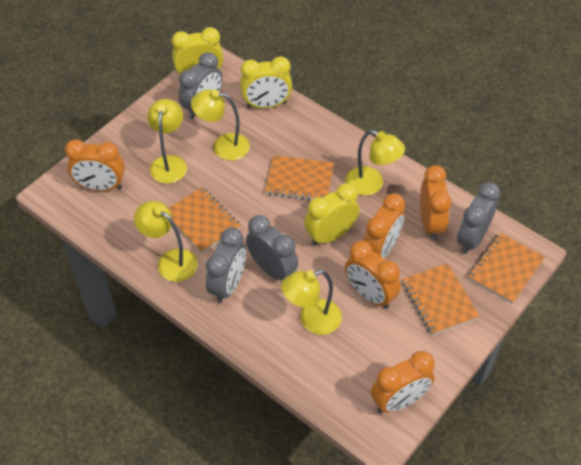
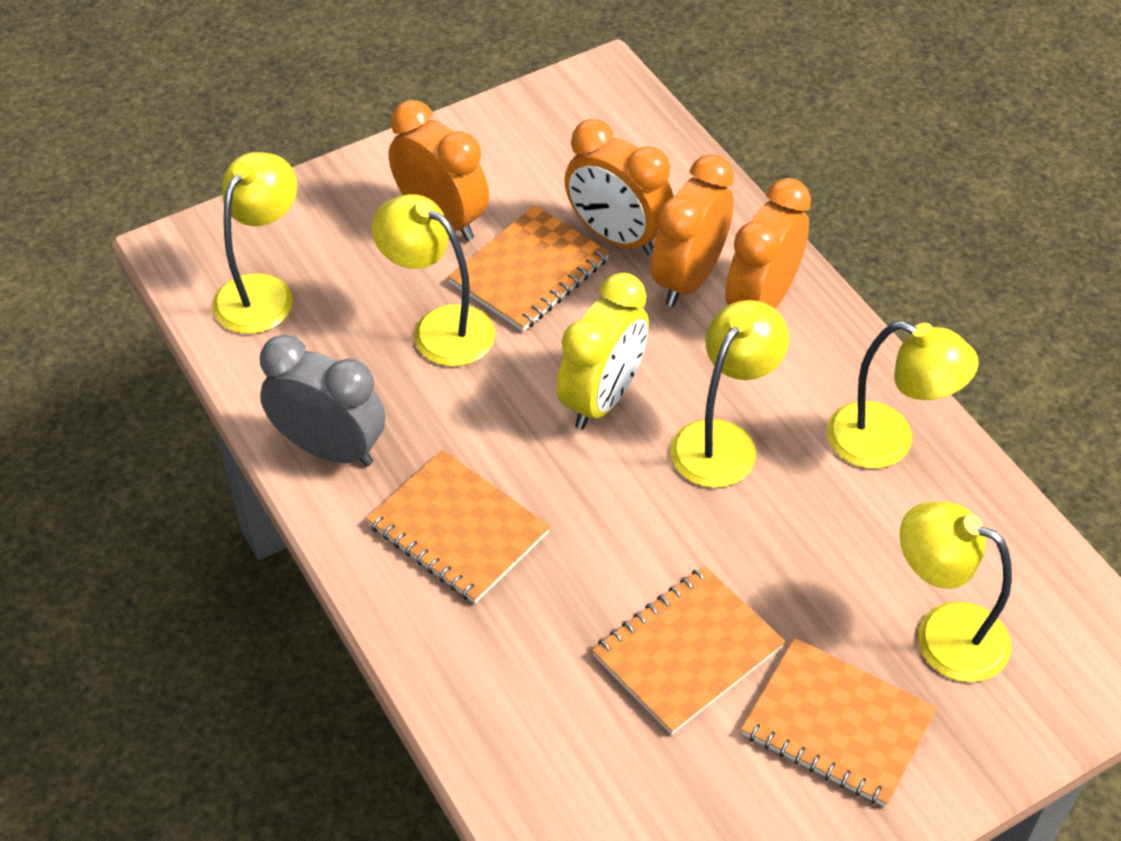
grey clock: 4 -> 1
orange clock: 5 -> 4
yellow clock: 3 -> 1

